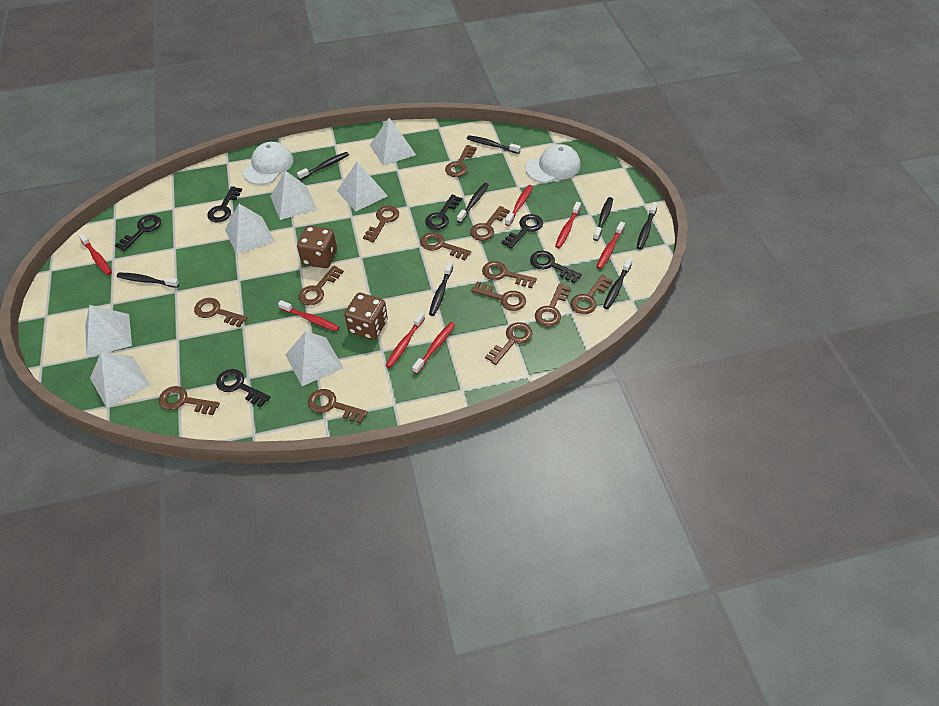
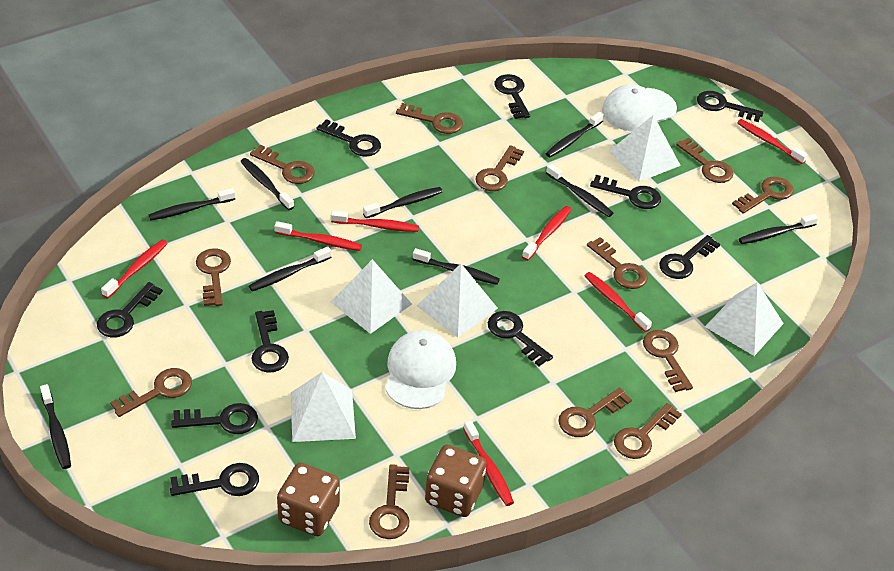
black key: 6 -> 10
black toothbrush: 8 -> 9
brown key: 13 -> 12
white pyramid: 7 -> 5

